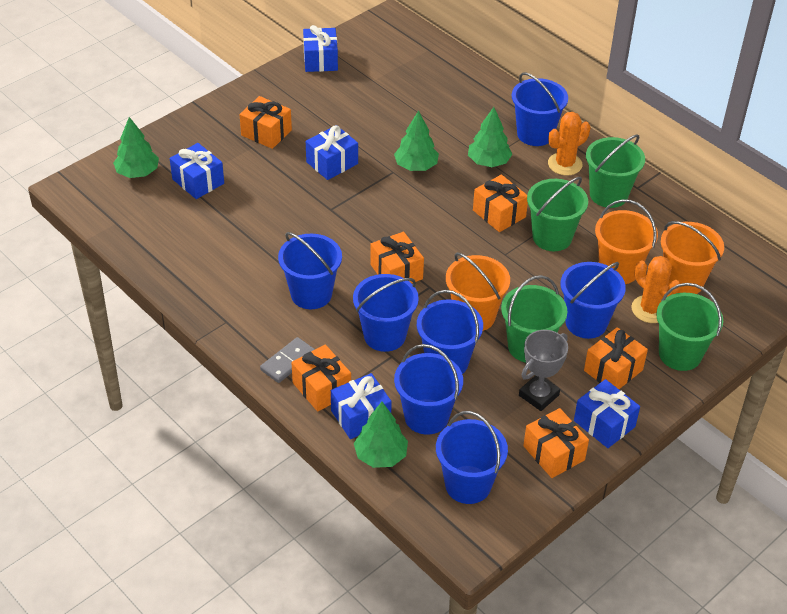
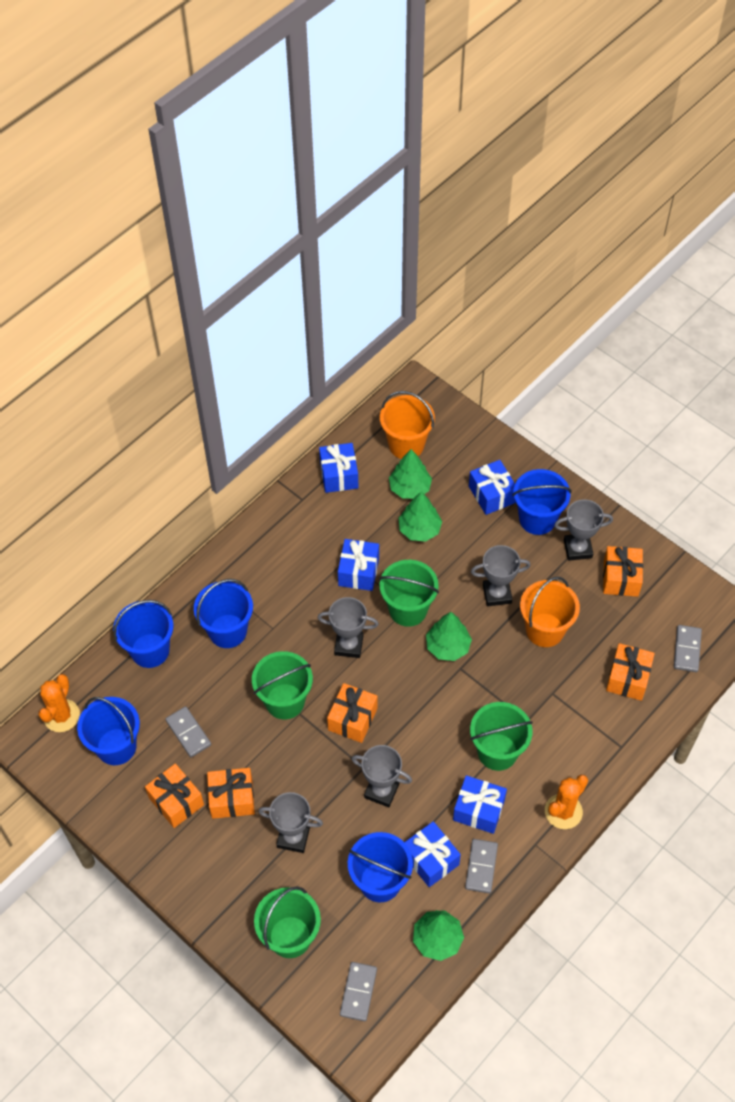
blue bucket: 7 -> 5
grey domino: 1 -> 4
grey trophy: 1 -> 5
orange bucket: 3 -> 2
orange gift: 6 -> 5

